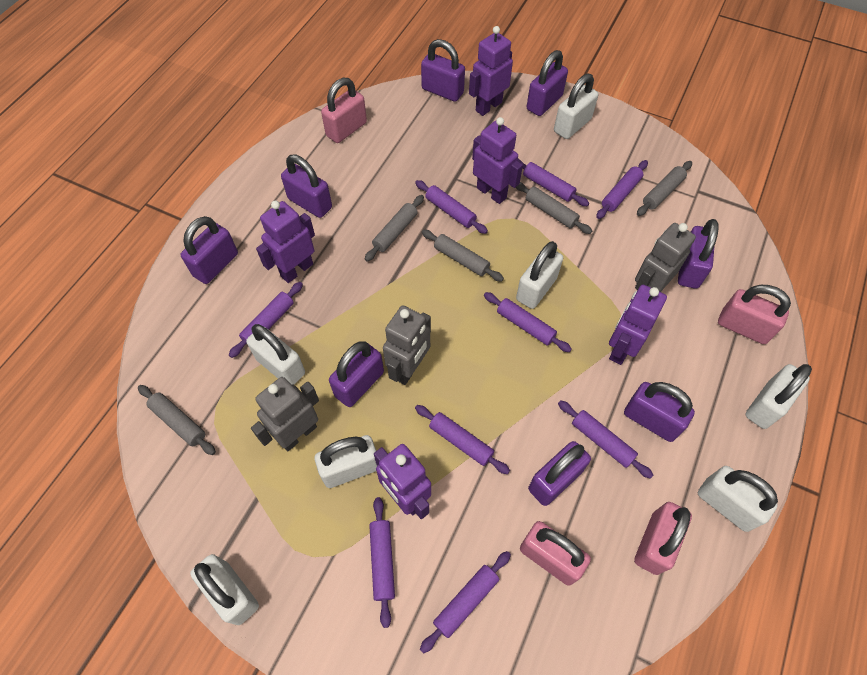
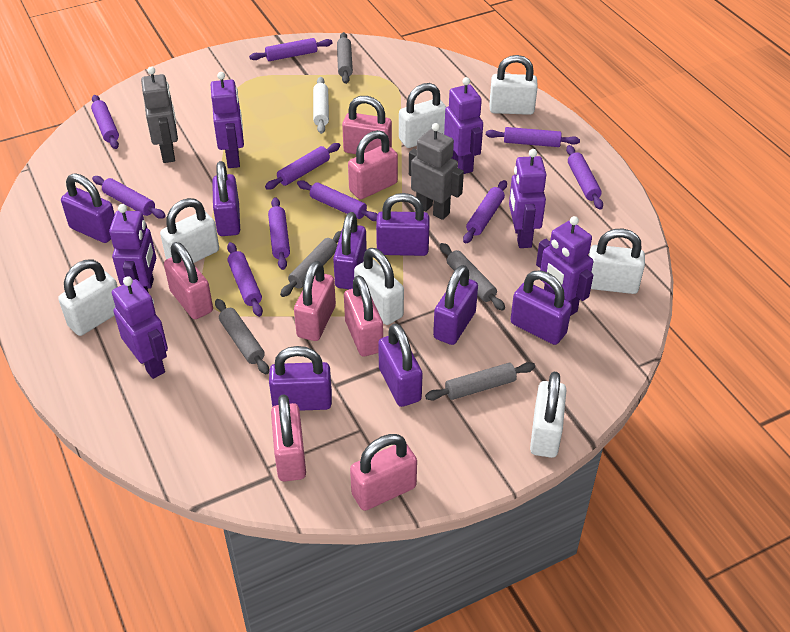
grey robot: 3 -> 2
pink padlock: 4 -> 7
purple robot: 5 -> 6
purple rolling pin: 9 -> 10
white rolling pin: 0 -> 1

